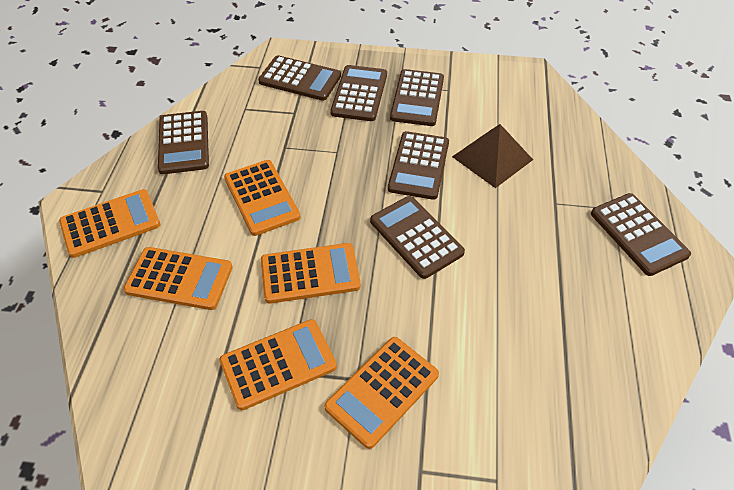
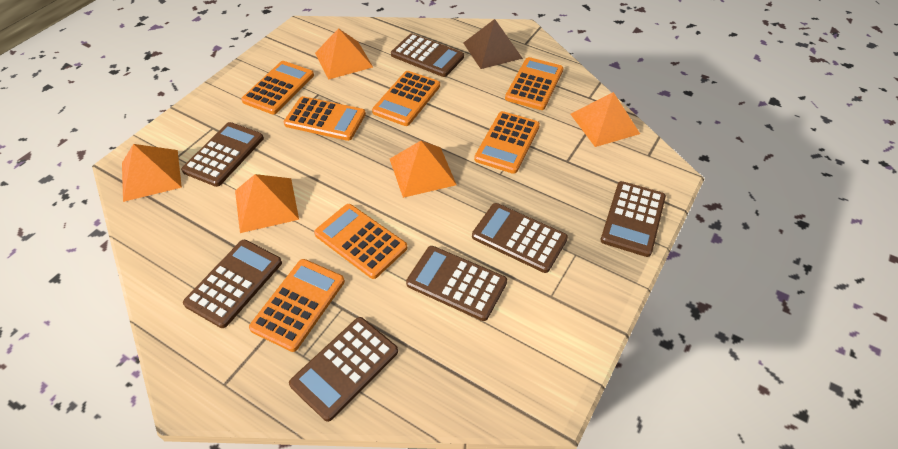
orange calculator: 6 -> 7
orange pyramid: 0 -> 5

